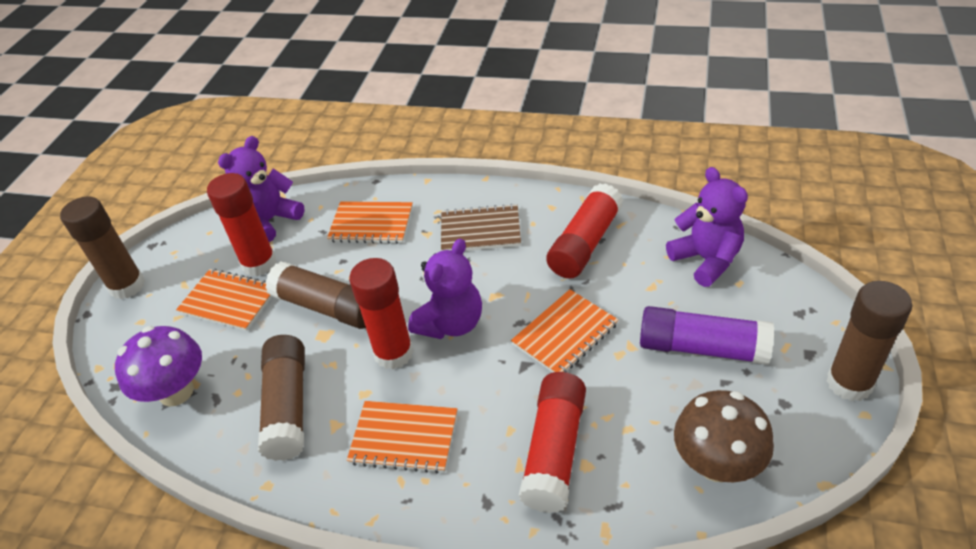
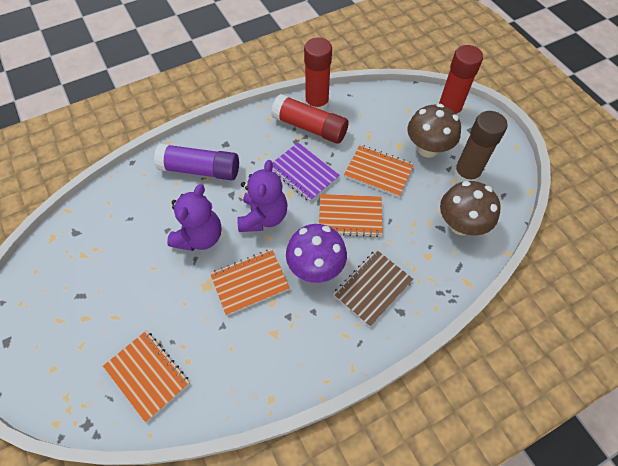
brown glue stick: 4 -> 1
brown mushroom: 1 -> 2
purple notebook: 0 -> 1
purple teddy bear: 3 -> 2
red glue stick: 4 -> 3

